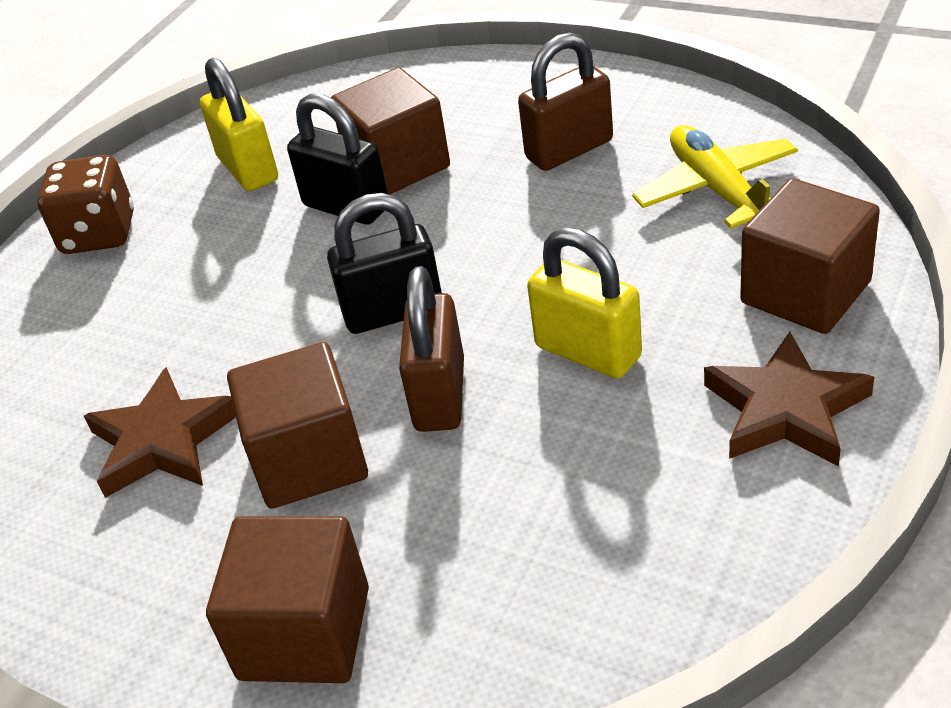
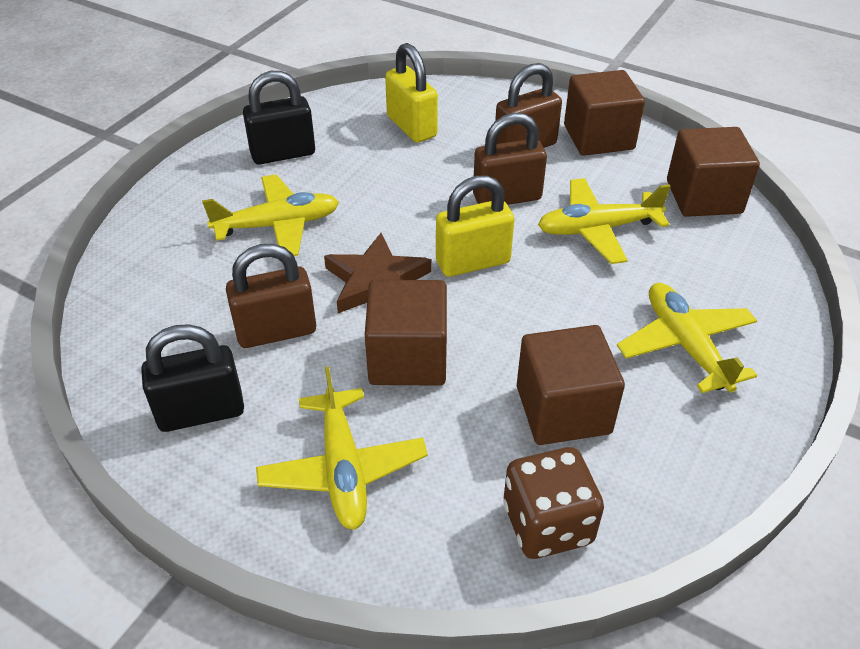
brown padlock: 2 -> 3
brown star: 2 -> 1
yellow plane: 1 -> 4

